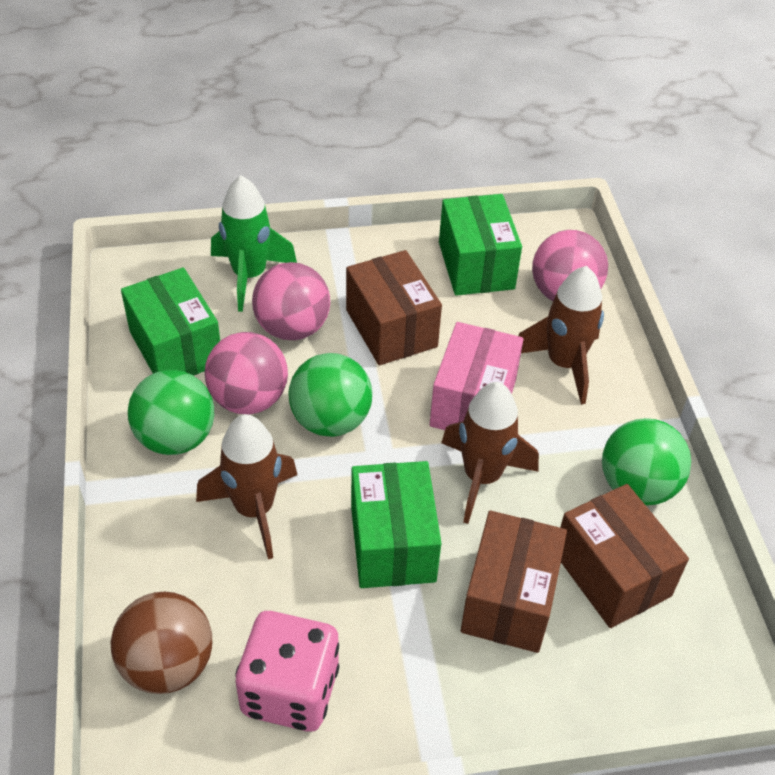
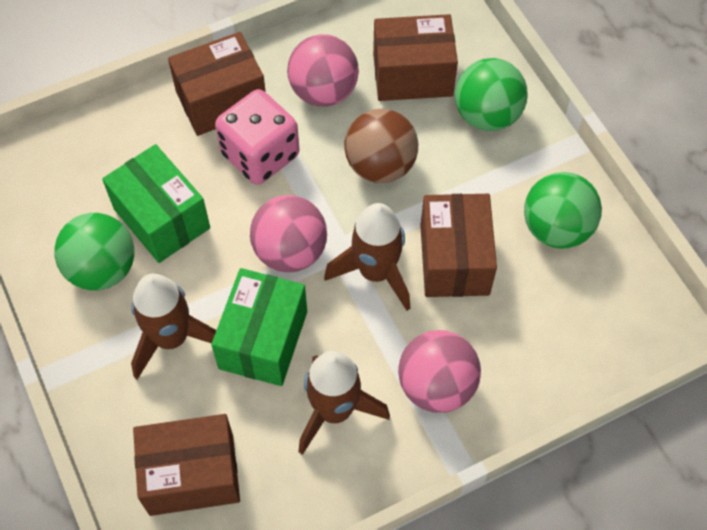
brown box: 3 -> 4
green box: 3 -> 2
green rocket: 1 -> 0
pink box: 1 -> 0

